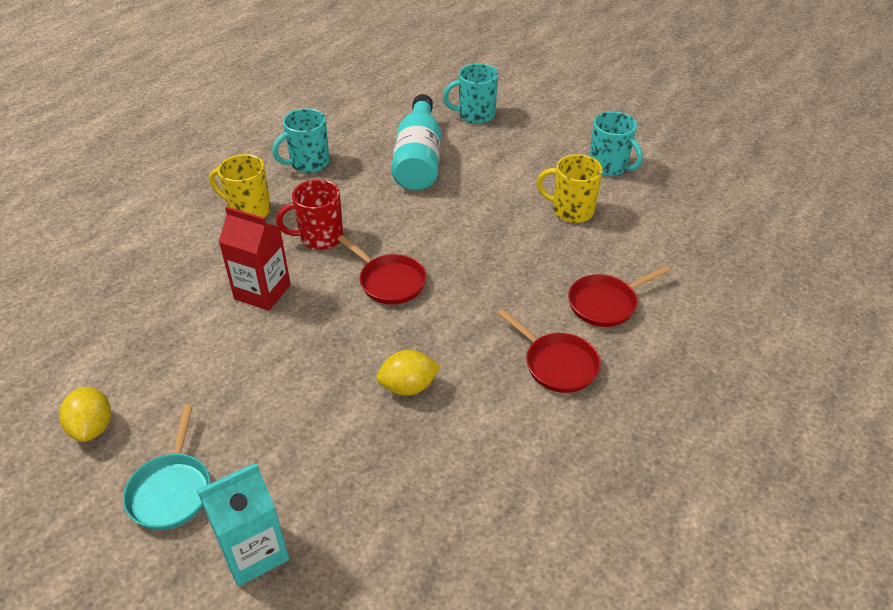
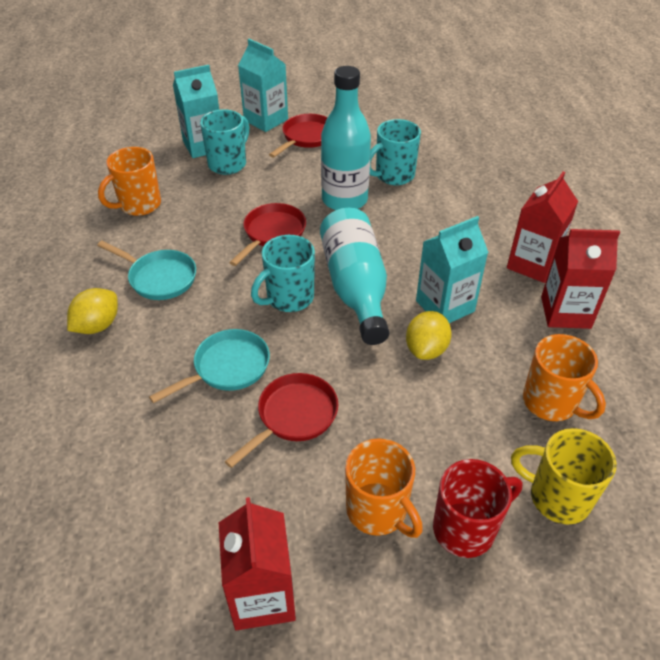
orange mug: 0 -> 3
red carton: 1 -> 3
turquoise bottle: 1 -> 2
turquoise carton: 1 -> 3
turquoise pan: 1 -> 2
yellow mug: 2 -> 1

